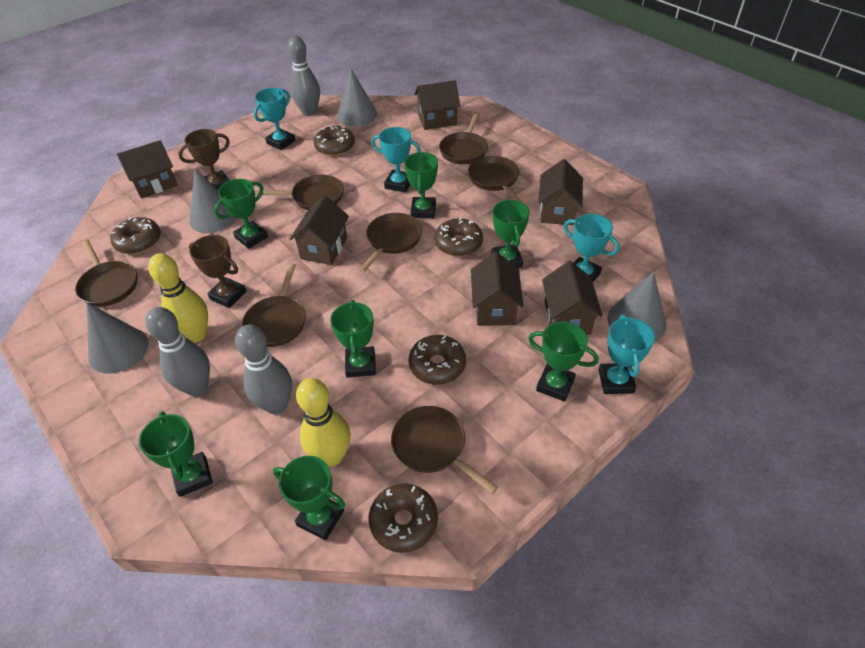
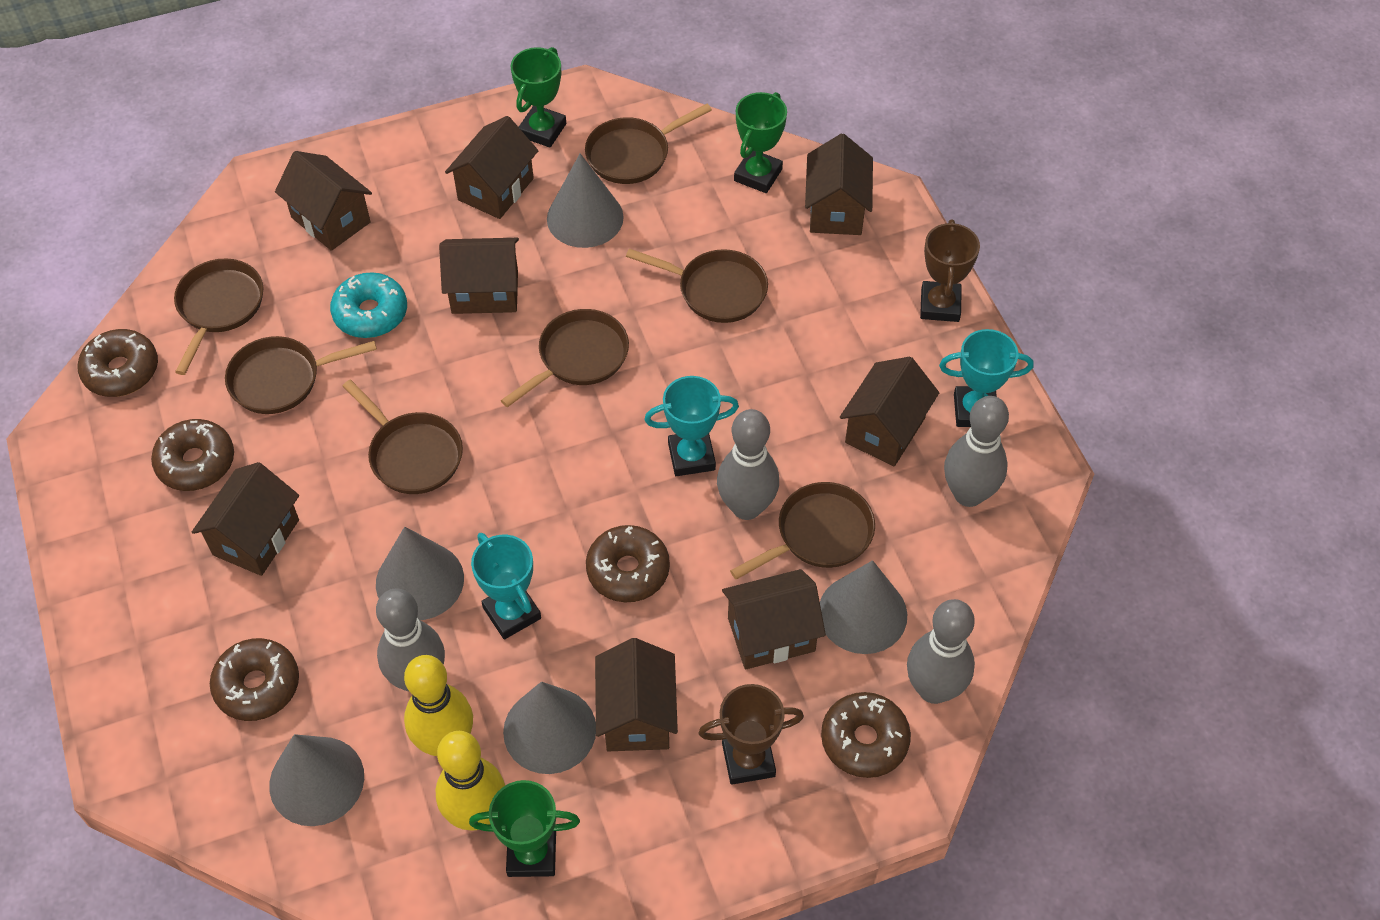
brown house: 6 -> 8
green trophy: 7 -> 3
grey bowling pin: 3 -> 4
grey cone: 4 -> 5
turquoise donut: 0 -> 1
turquoise trophy: 4 -> 3

